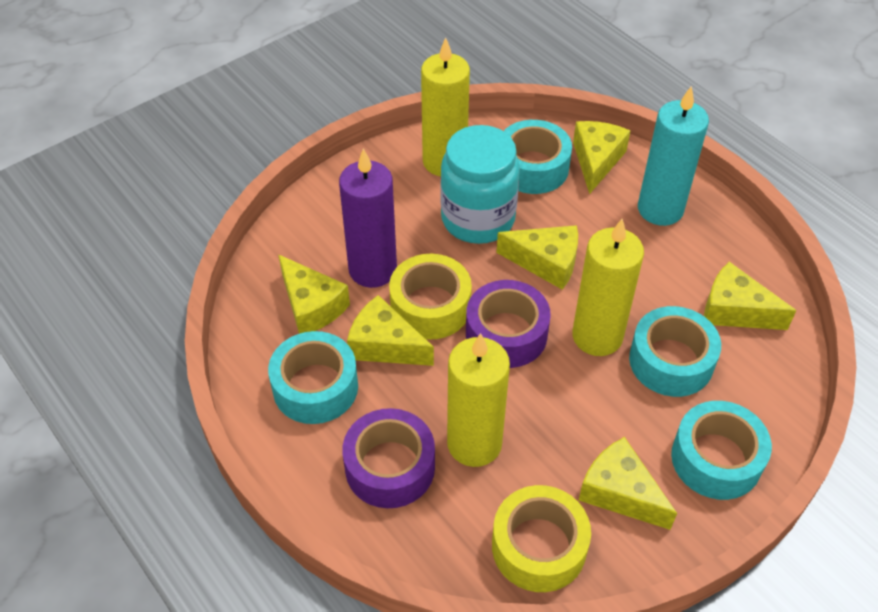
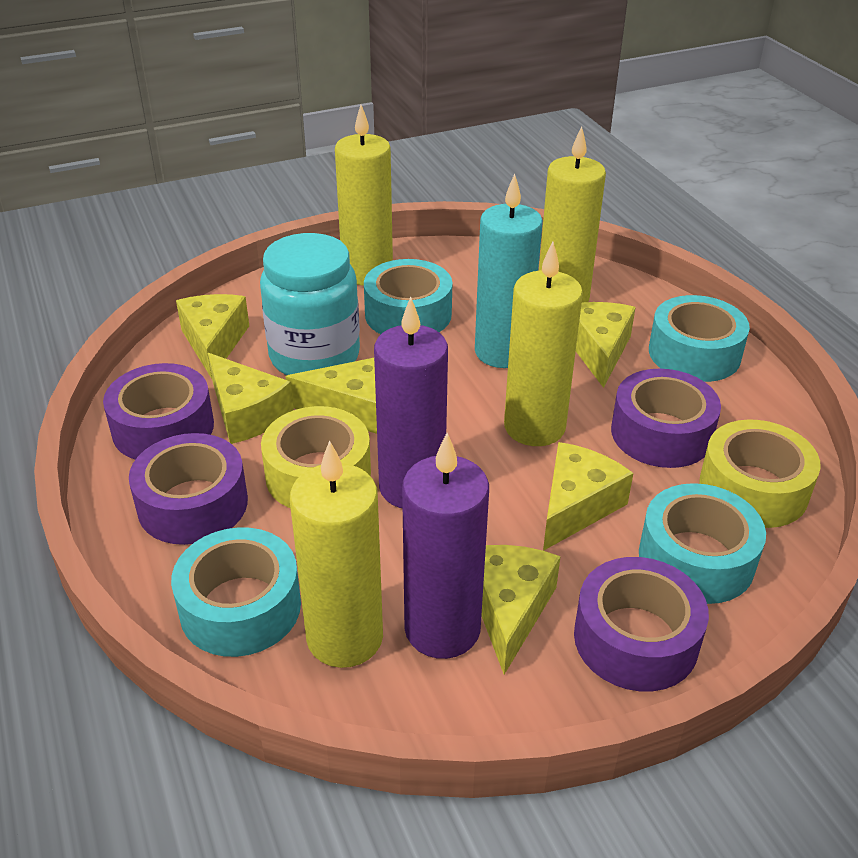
purple candle: 1 -> 2
purple tape: 2 -> 4
yellow candle: 3 -> 4

